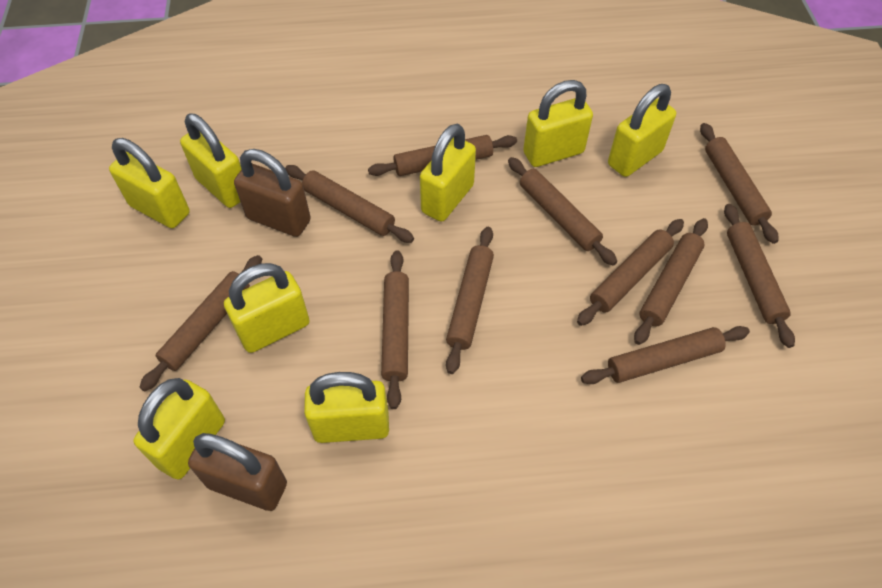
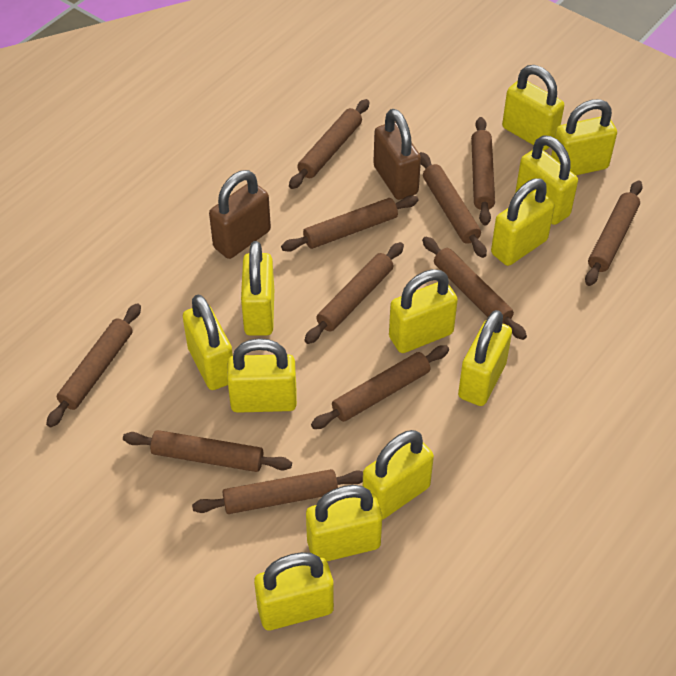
yellow padlock: 8 -> 12

